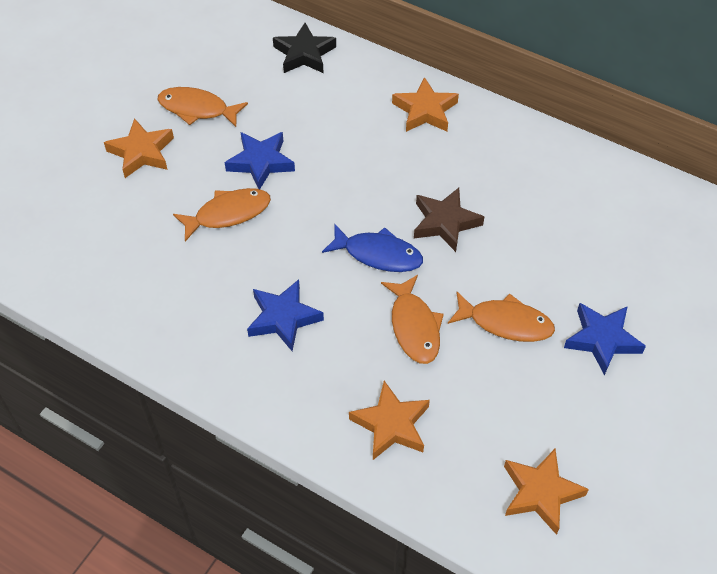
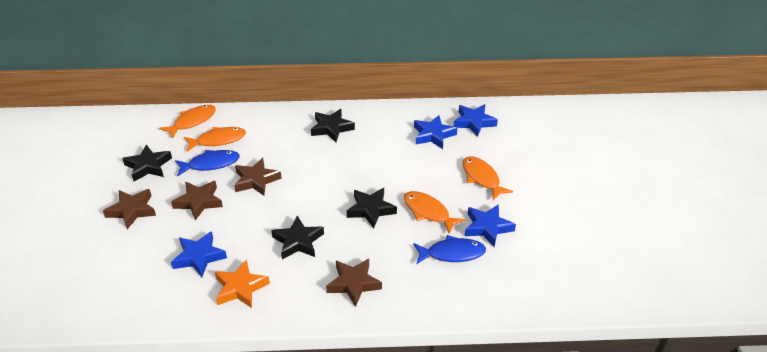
black star: 1 -> 4
blue fish: 1 -> 2
blue star: 3 -> 4
brown star: 1 -> 4
orange star: 4 -> 1

